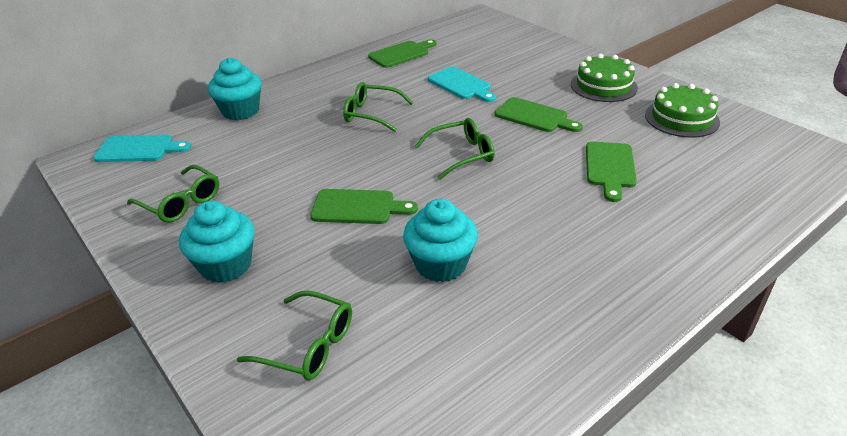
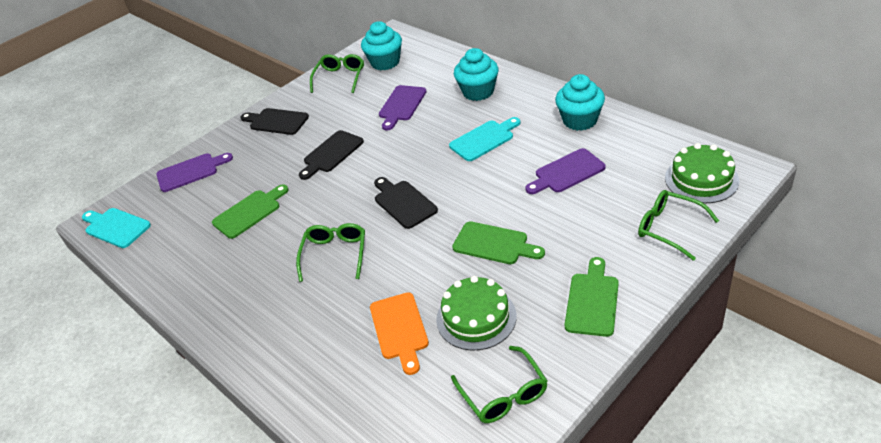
black cutting board: 0 -> 3
green cutting board: 4 -> 3
orange cutting board: 0 -> 1
purple cutting board: 0 -> 3

